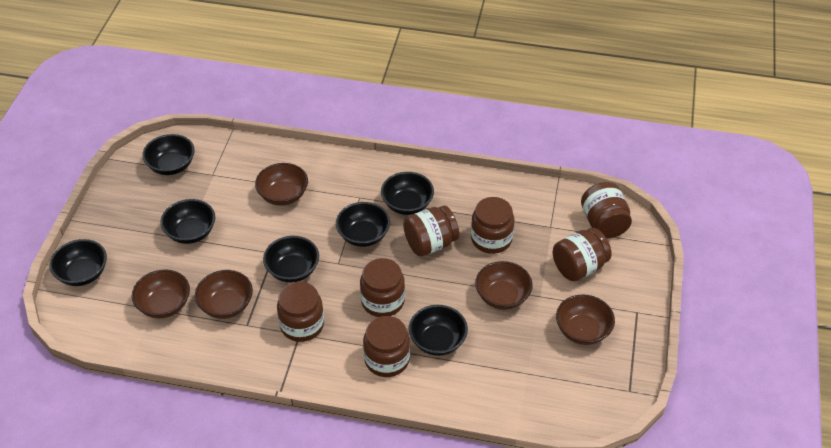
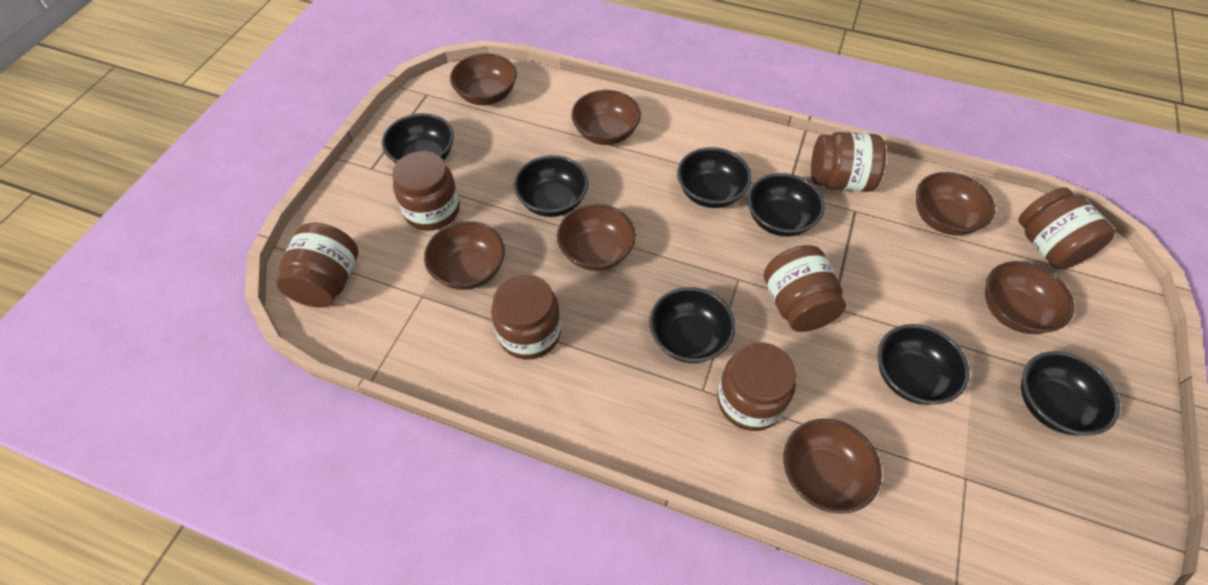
brown bowl: 5 -> 7

